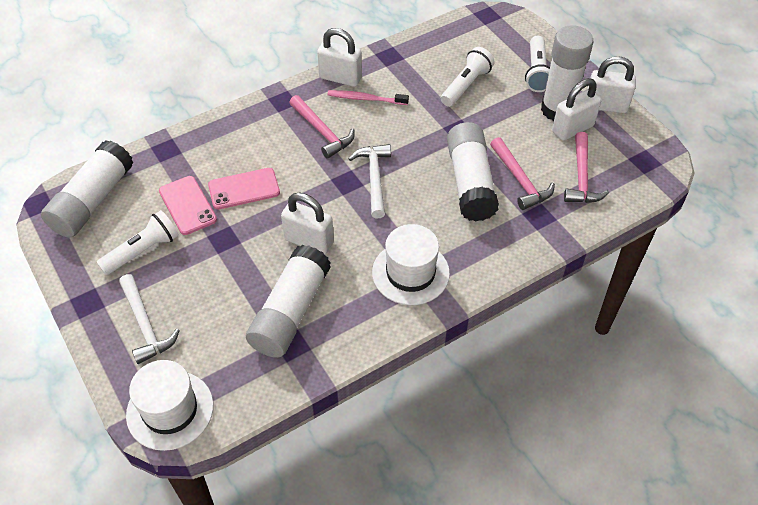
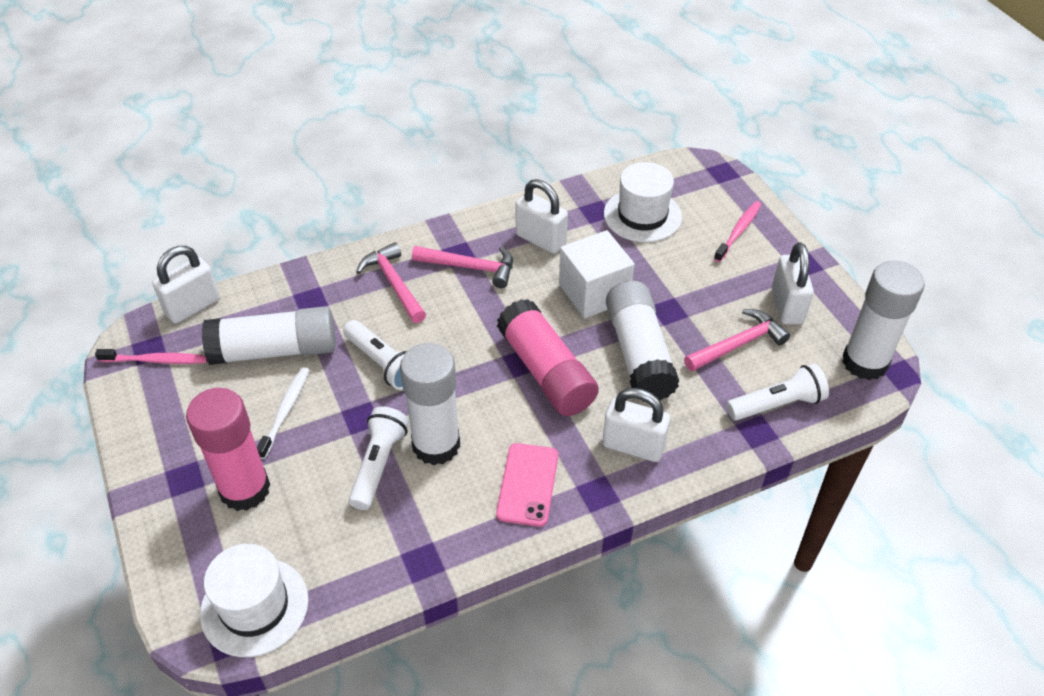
pink glue stick: 0 -> 2
pink phone: 2 -> 1
pink toothbrush: 1 -> 2
white cube: 0 -> 1
white hammer: 2 -> 0
white toothbrush: 0 -> 1

